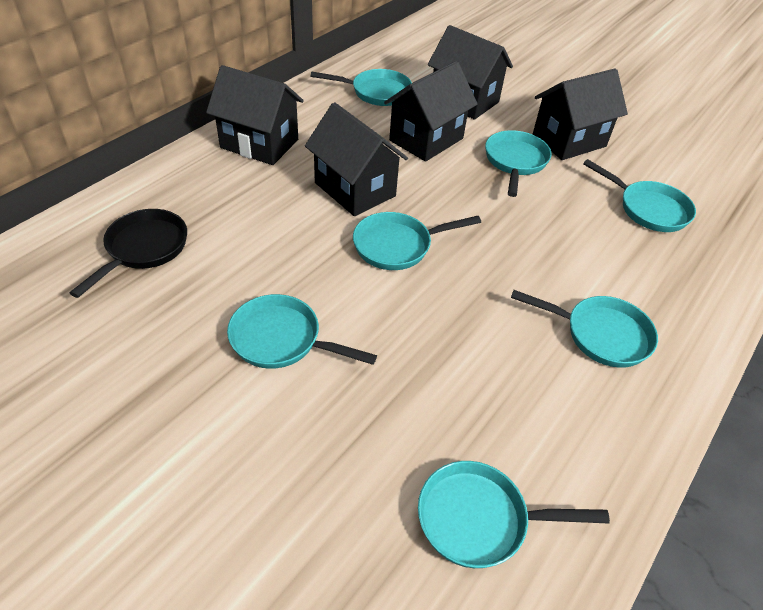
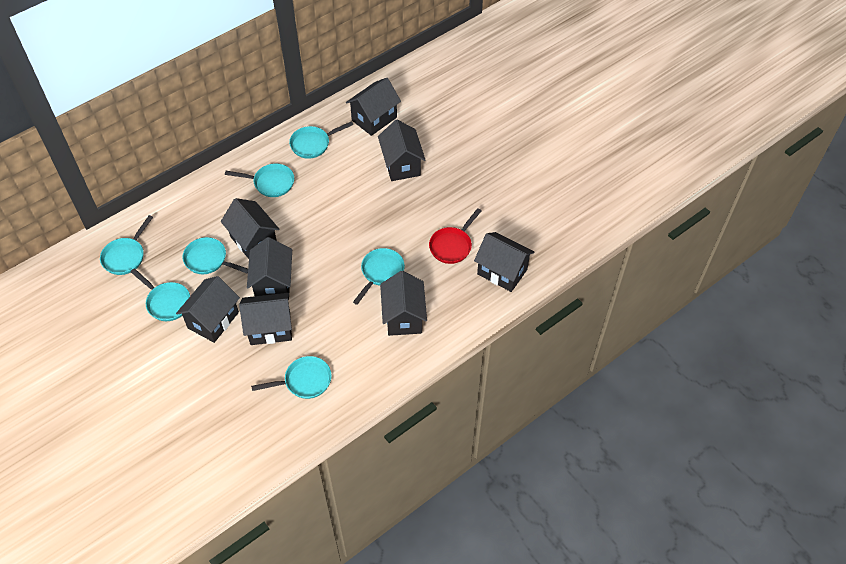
black house: 5 -> 8
black pan: 1 -> 0
red pan: 0 -> 1

